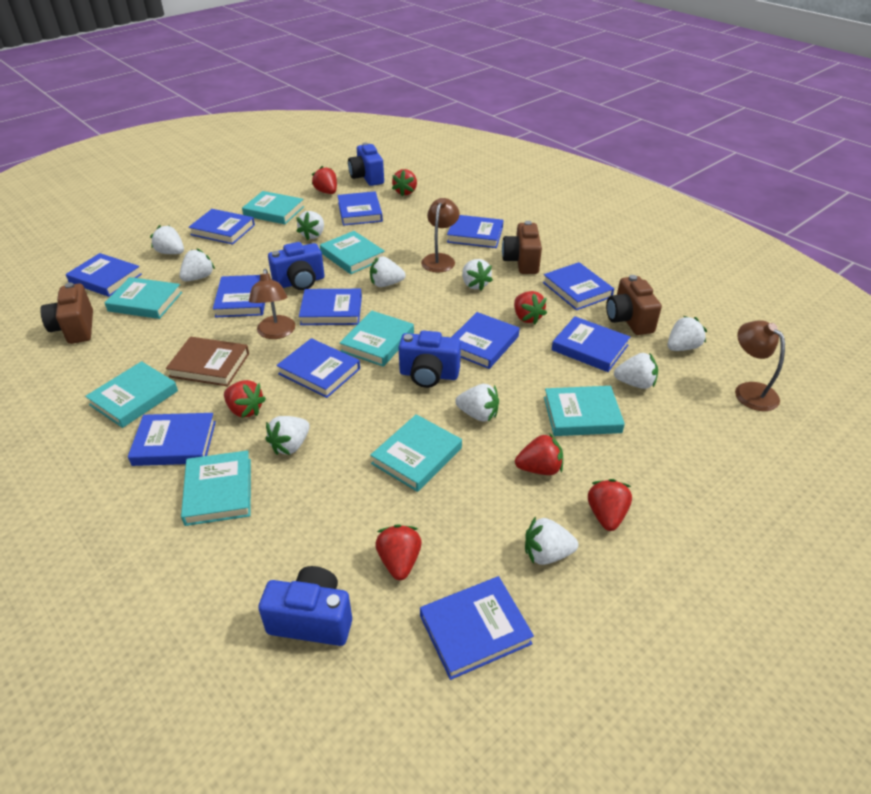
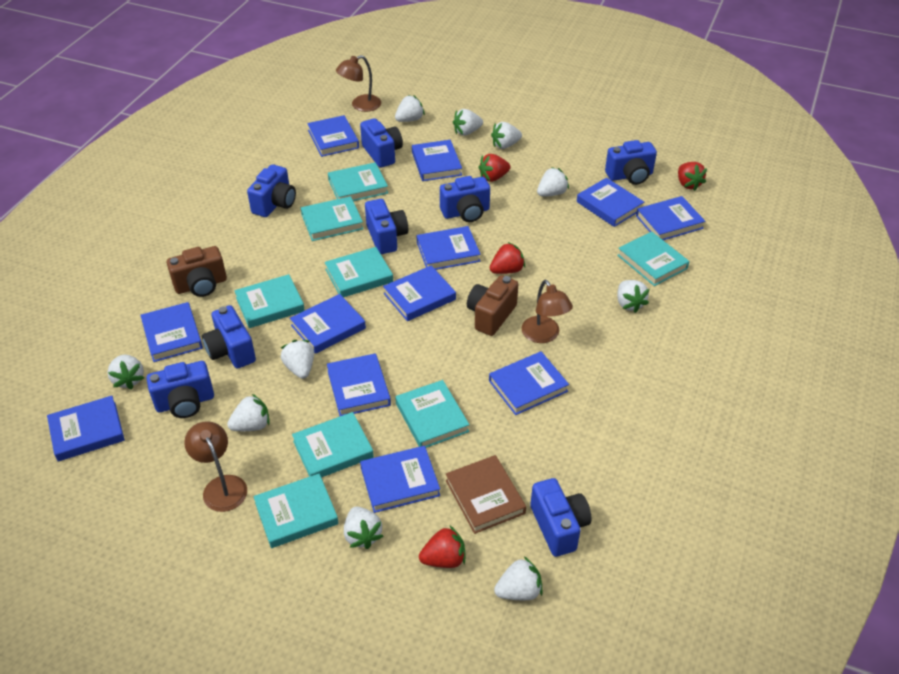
blue camera: 4 -> 8
brown camera: 3 -> 2
red strawberry: 7 -> 4

